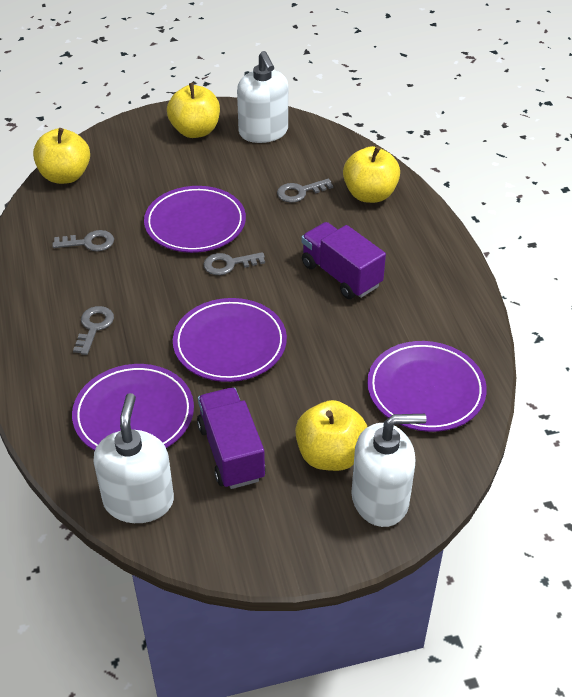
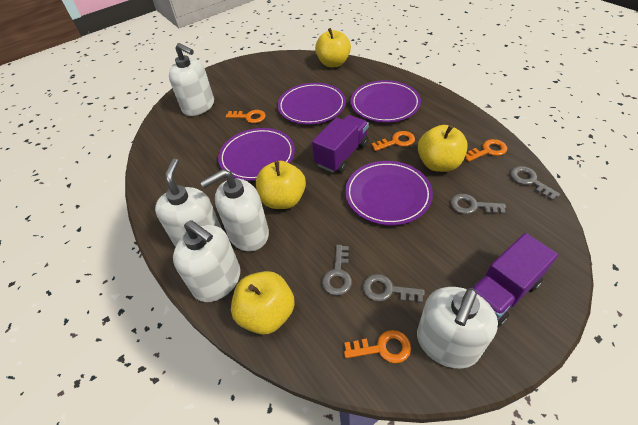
orange key: 0 -> 4
white soap dispenser: 3 -> 5

